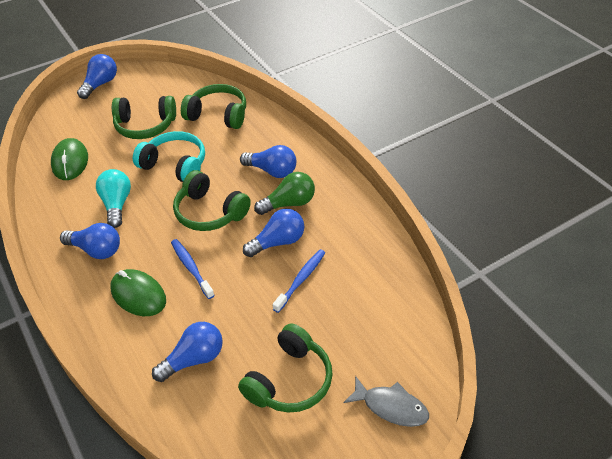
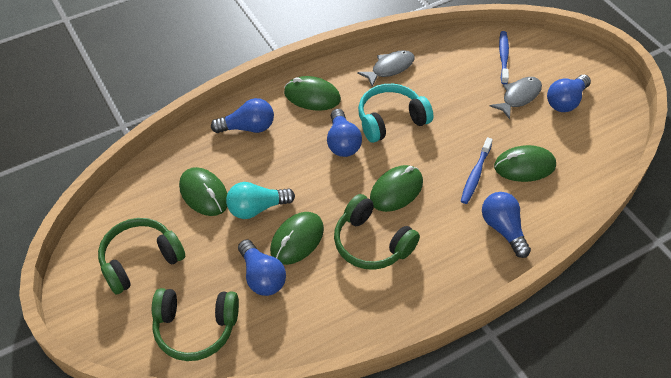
green headphones: 4 -> 3
green light bulb: 1 -> 0
green mouse: 2 -> 5
grey fish: 1 -> 2

